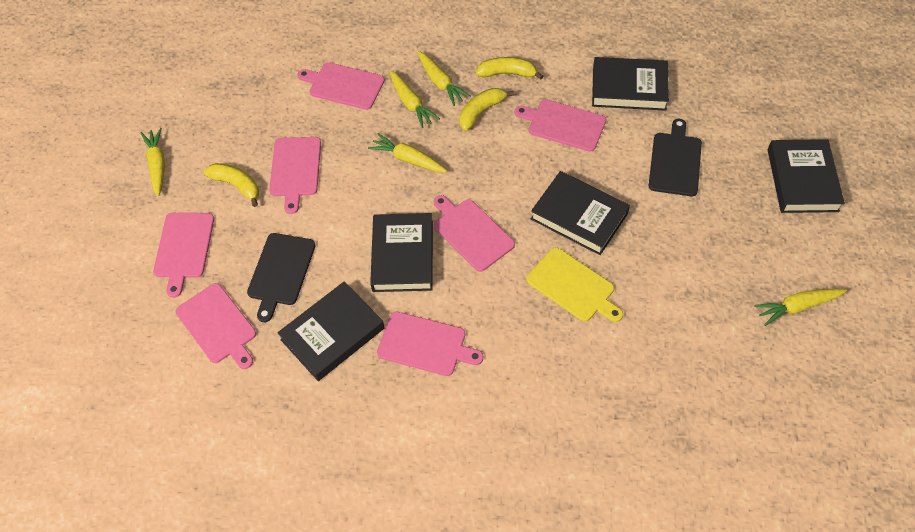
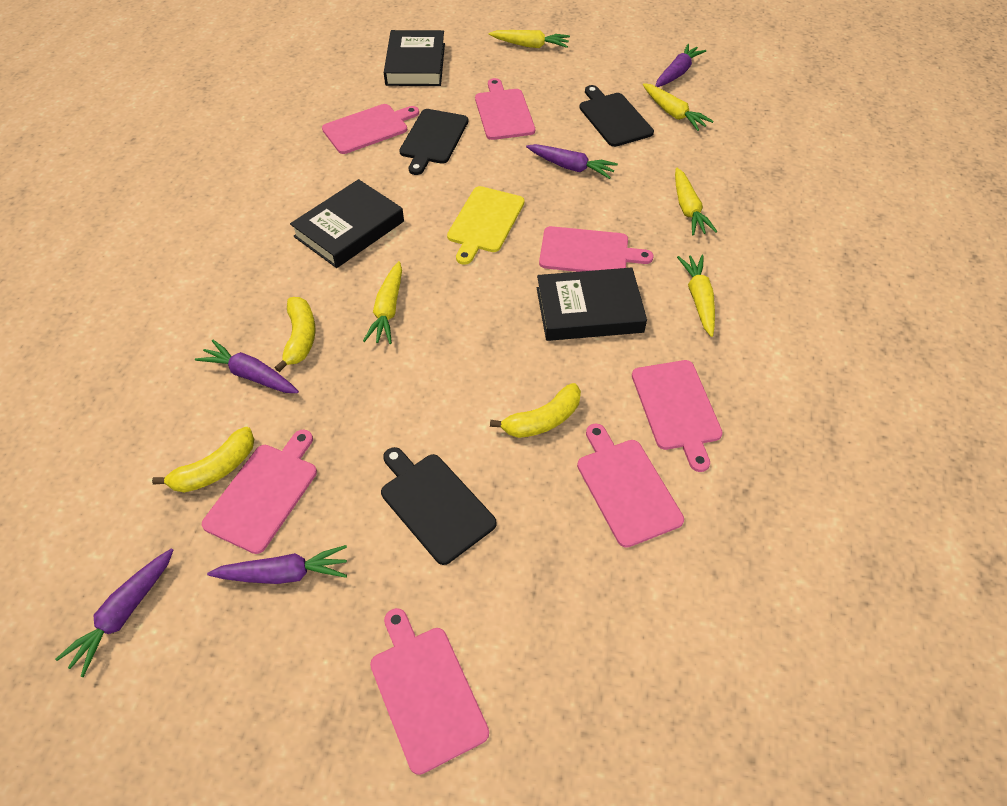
black book: 5 -> 3
black cutting board: 2 -> 3
purple carrot: 0 -> 5

